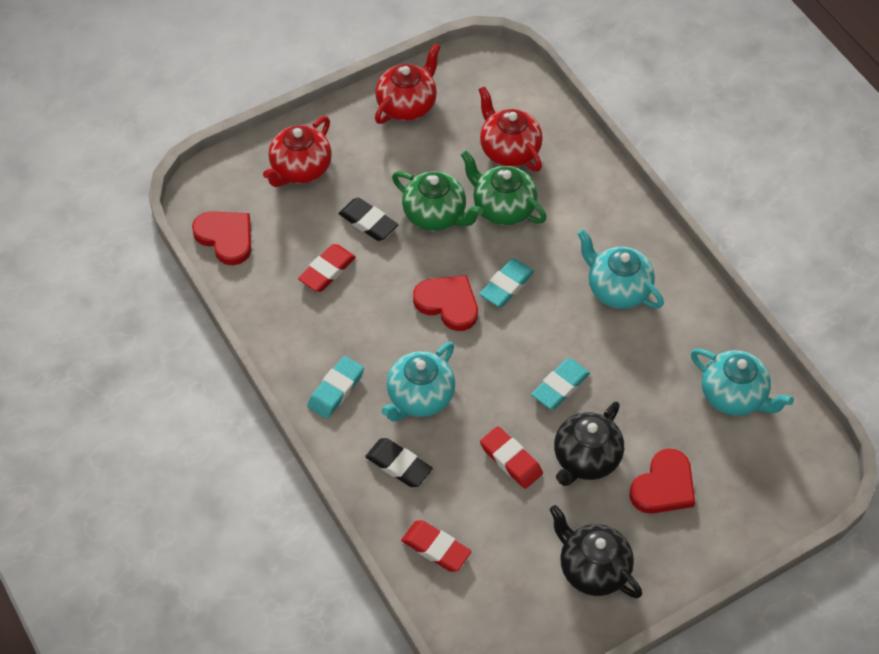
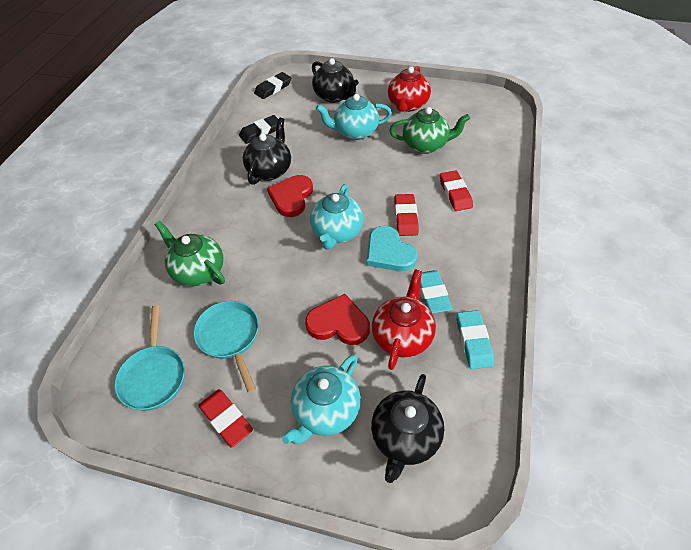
black teapot: 2 -> 3
red heart: 3 -> 2
red teapot: 3 -> 2
turquoise eraser: 3 -> 2
turquoise heart: 0 -> 1
turquoise pan: 0 -> 2

